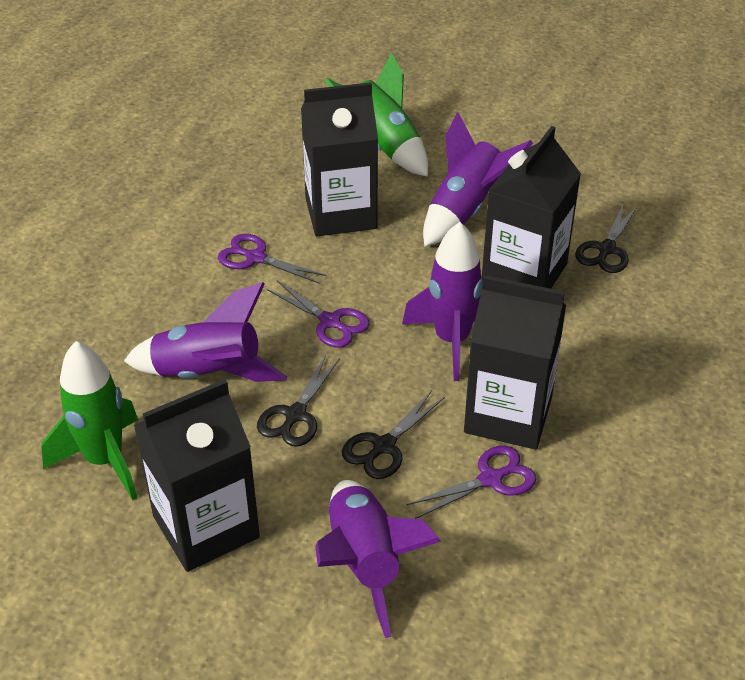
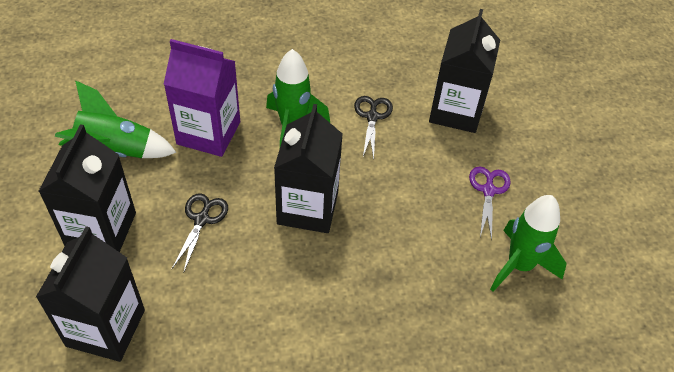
black scissors: 3 -> 2
green rocket: 2 -> 3
purple carton: 0 -> 1
purple rocket: 4 -> 0
purple scissors: 3 -> 1

